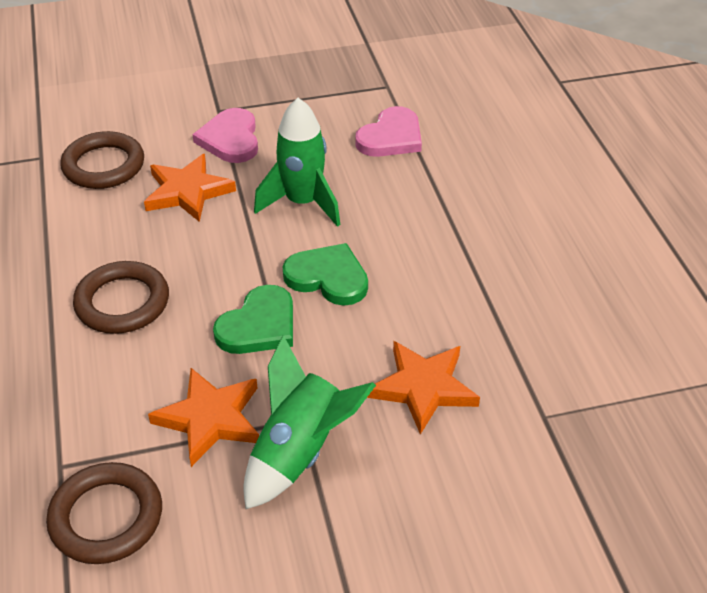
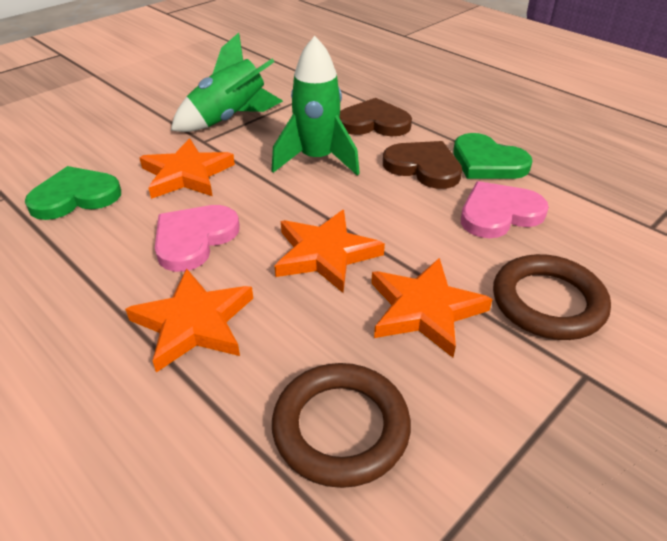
brown heart: 0 -> 2
brown ring: 3 -> 2
orange star: 3 -> 4

